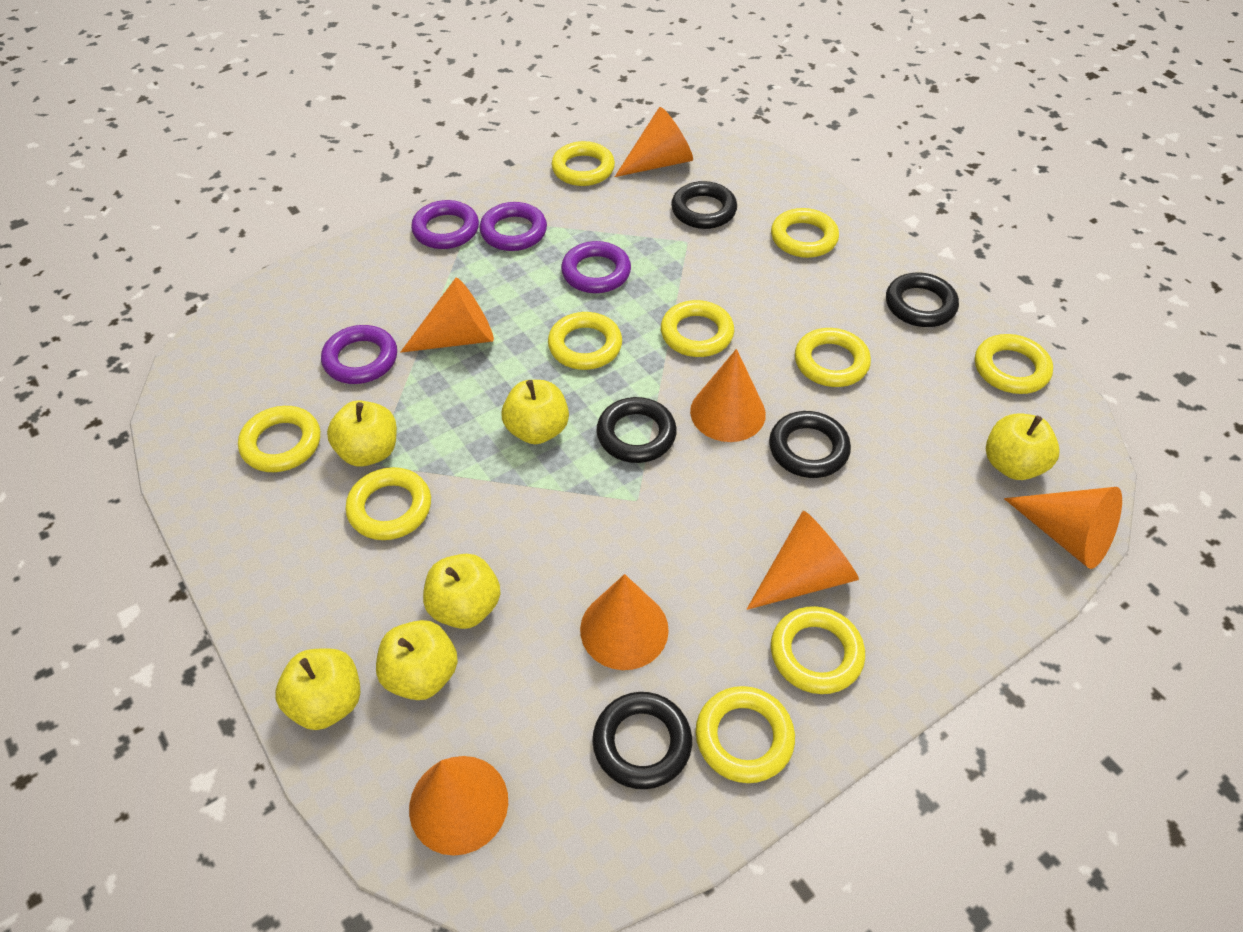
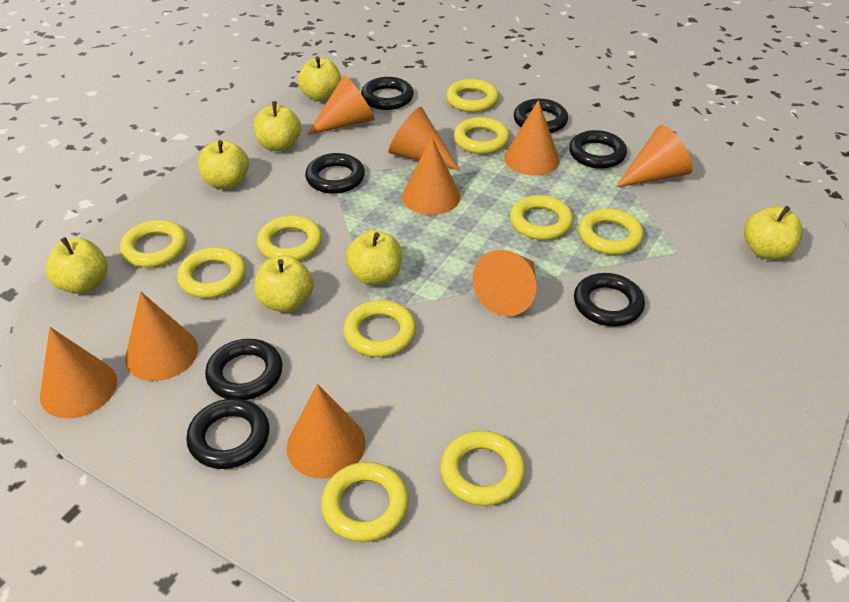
black ring: 5 -> 7
orange cone: 7 -> 9
purple ring: 4 -> 0
yellow apple: 6 -> 7

